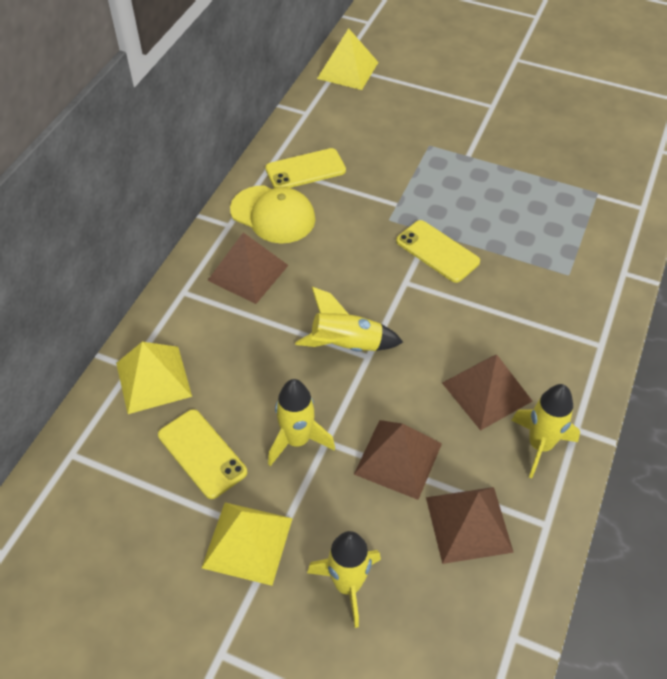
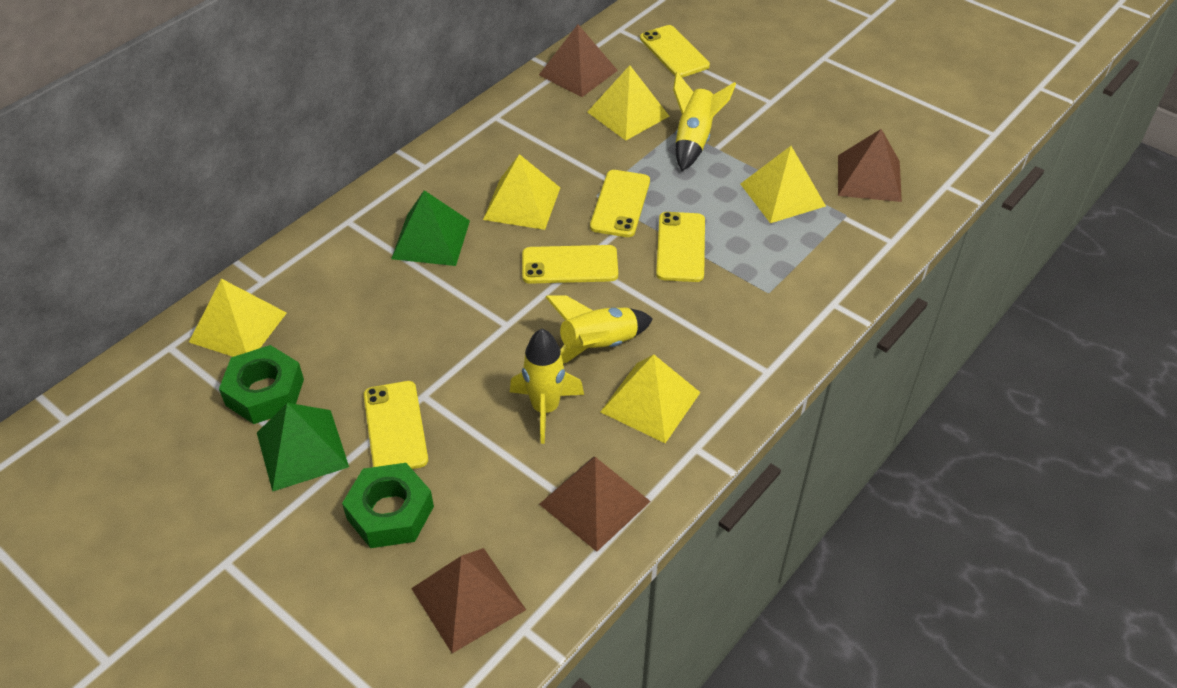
green nut: 0 -> 2
green pyramid: 0 -> 2
yellow cap: 1 -> 0
yellow phone: 3 -> 5
yellow pyramid: 3 -> 5
yellow rocket: 4 -> 3

